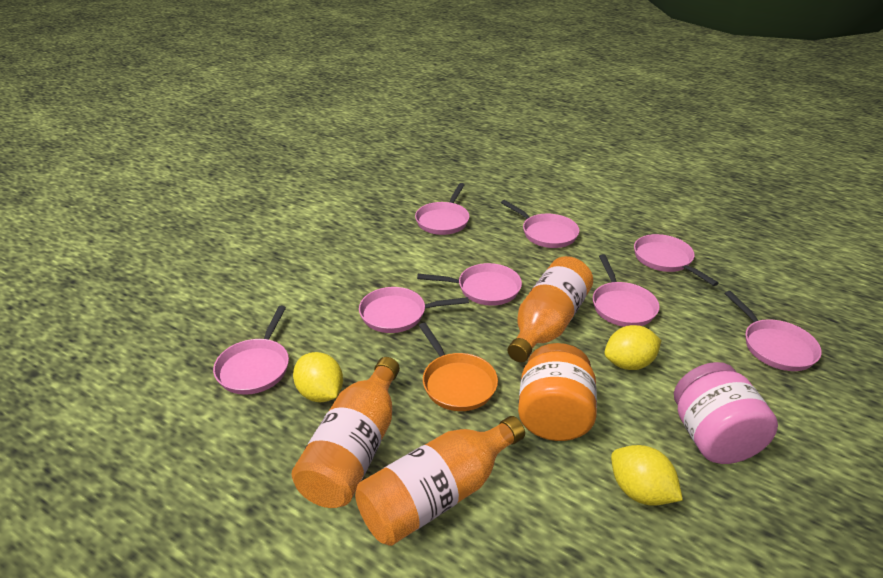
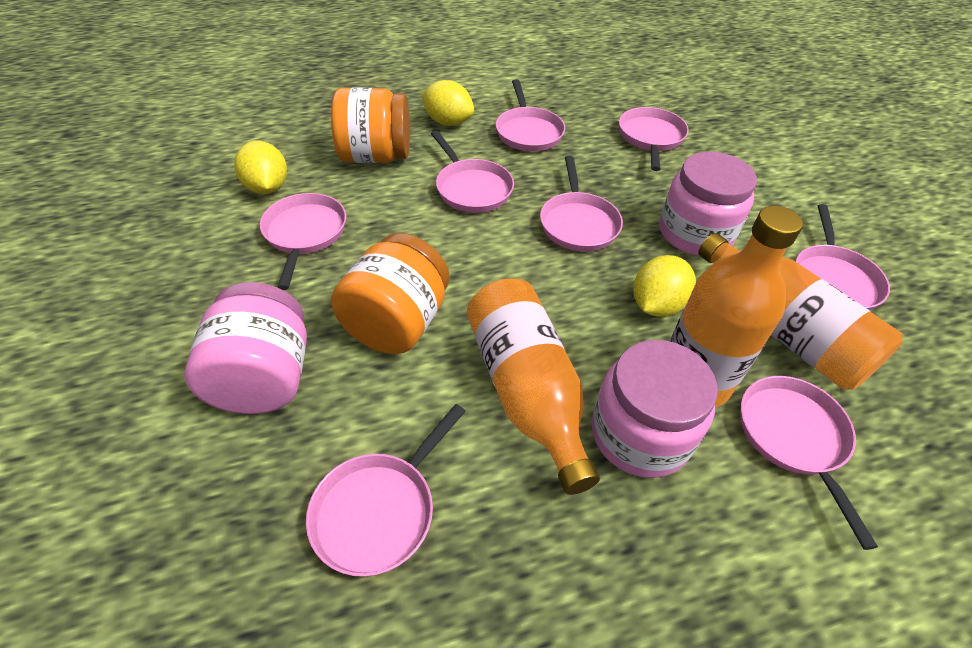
orange jar: 1 -> 2
orange pan: 1 -> 0
pink jar: 1 -> 3

